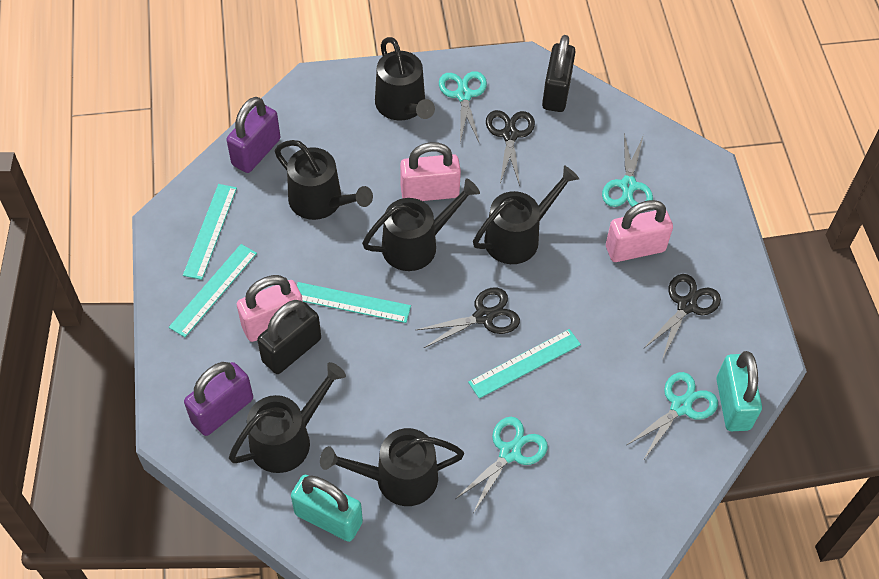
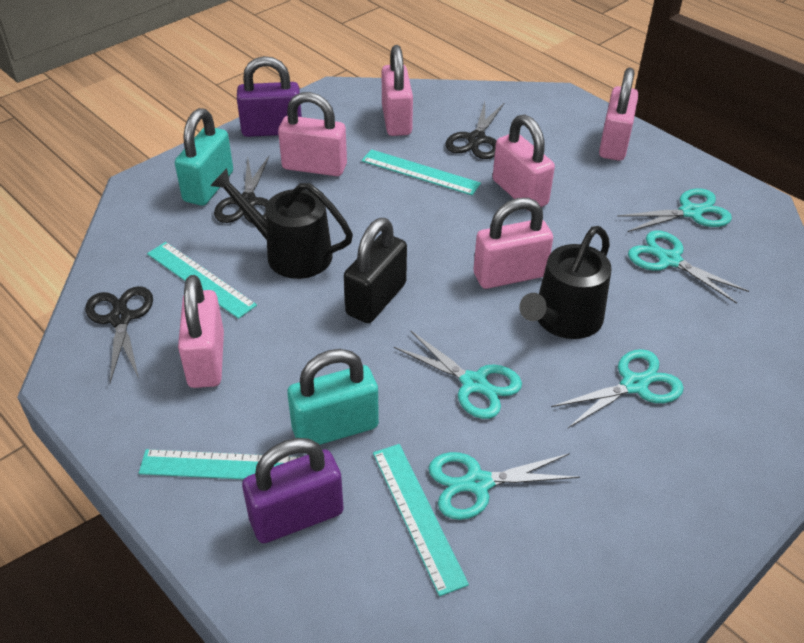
black padlock: 2 -> 1
black watering can: 6 -> 2
pink padlock: 3 -> 6
turquoise scissors: 4 -> 5

